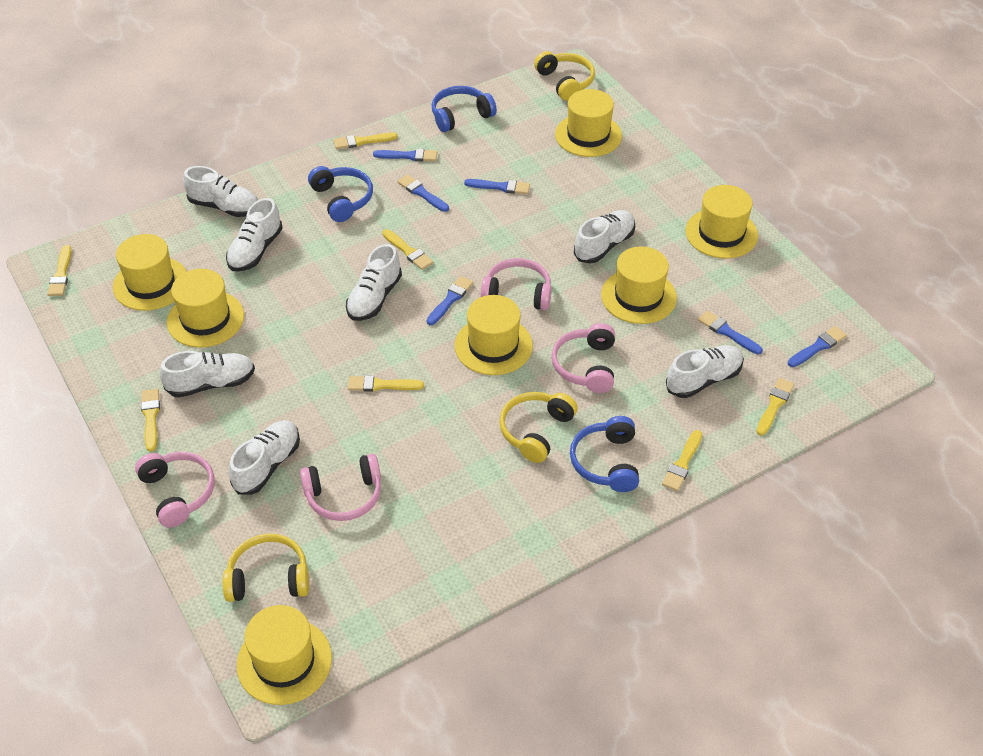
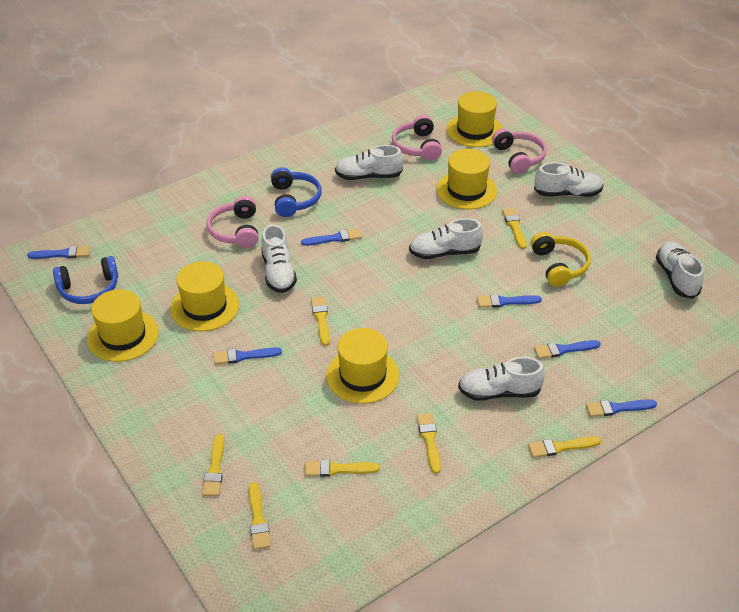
blue headphones: 3 -> 2
pink headphones: 4 -> 3
white shoe: 7 -> 6
yellow hat: 7 -> 5
yellow headphones: 3 -> 1

